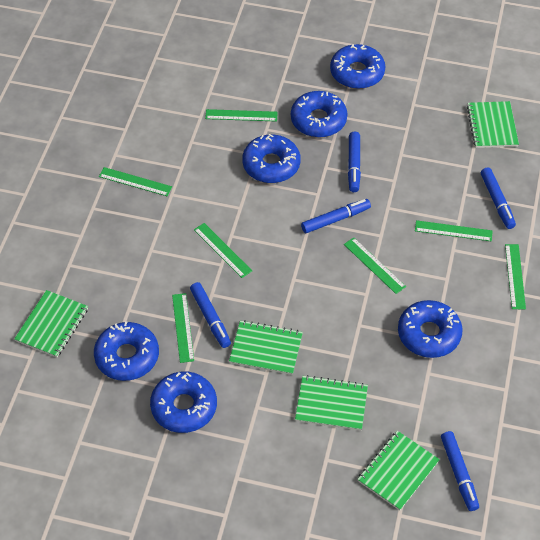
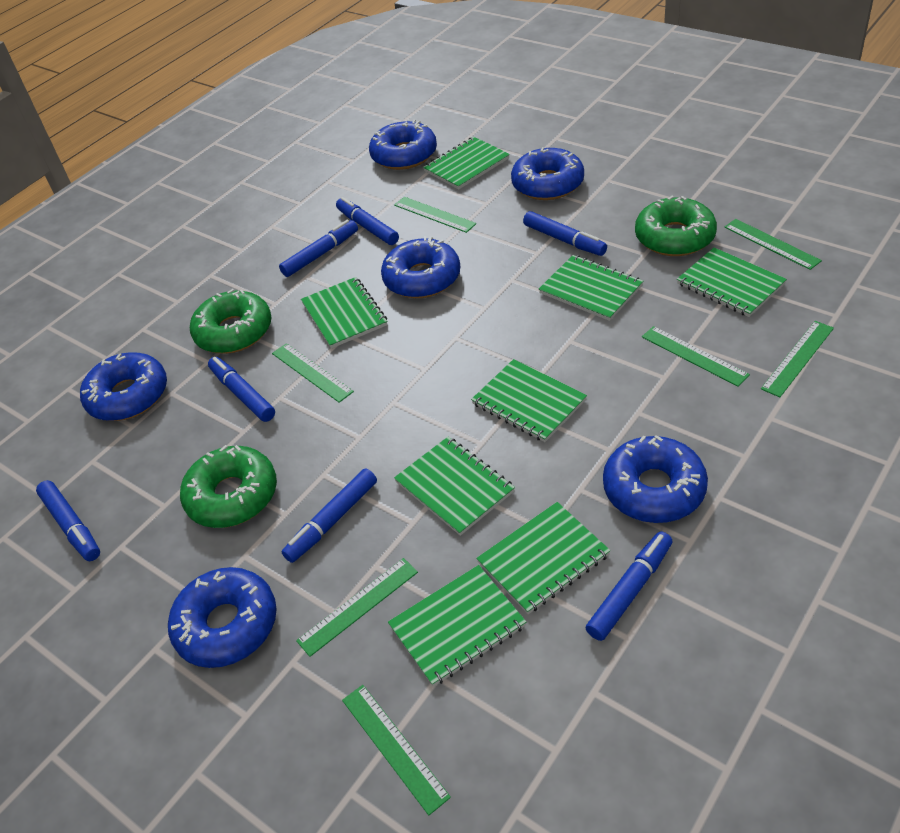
blue marker: 5 -> 7
green donut: 0 -> 3
green notebook: 5 -> 8

